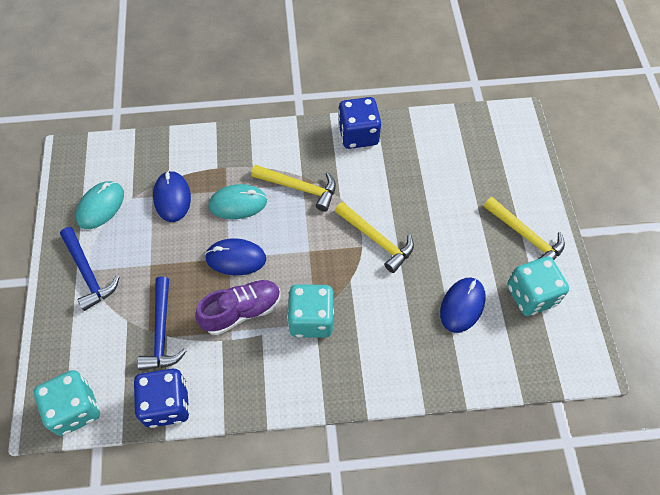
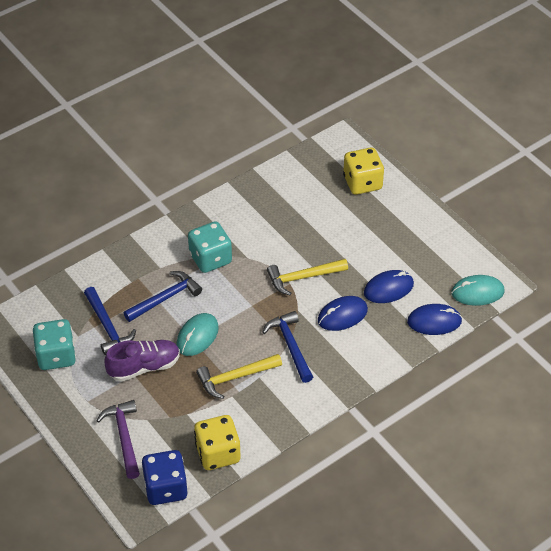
blue dice: 2 -> 1
blue hammer: 2 -> 3
purple hammer: 0 -> 1
turquoise dice: 3 -> 2
yellow dice: 0 -> 2
yellow hammer: 3 -> 2

